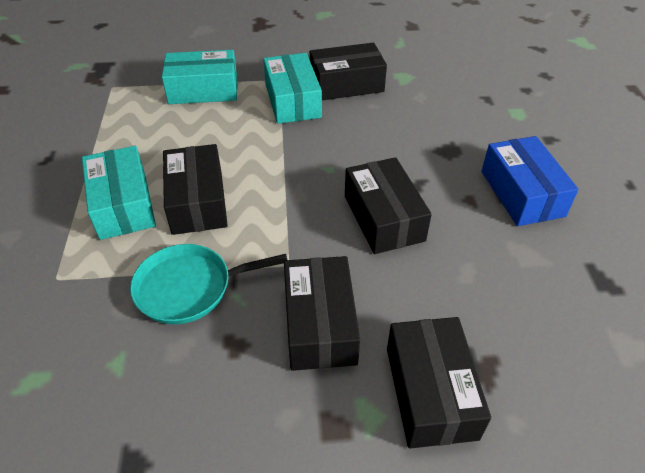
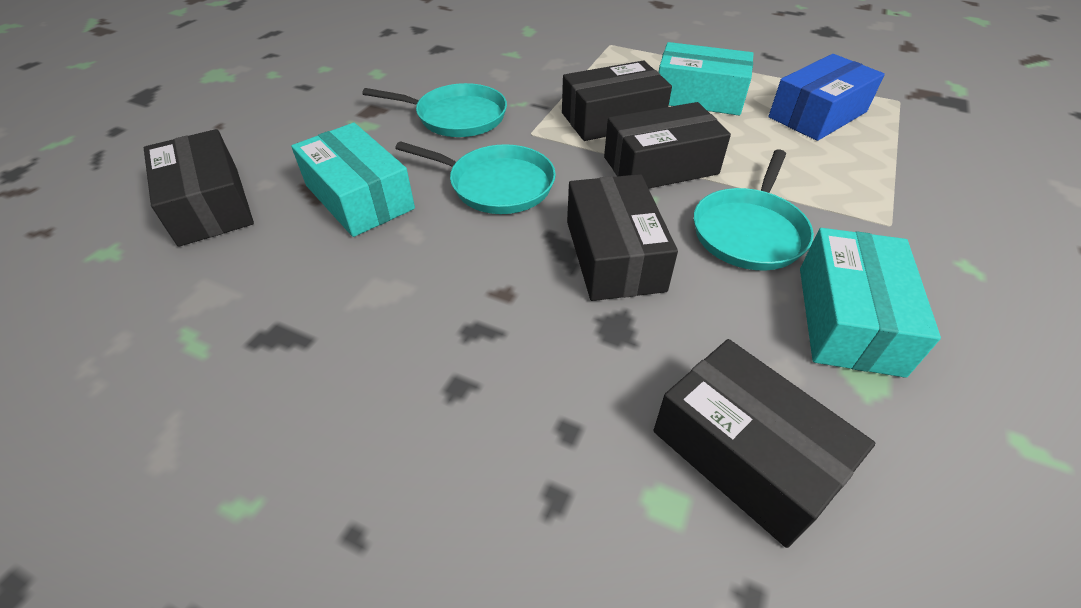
turquoise pan: 1 -> 3

